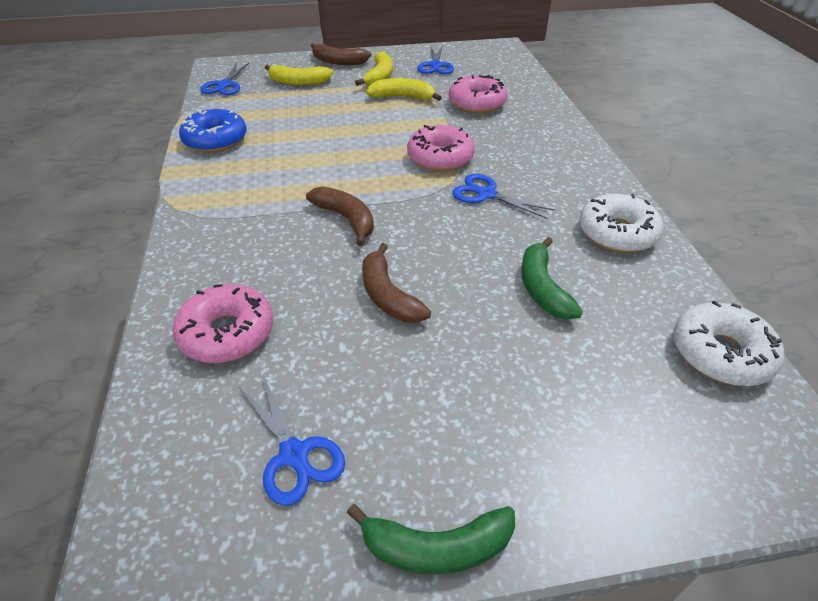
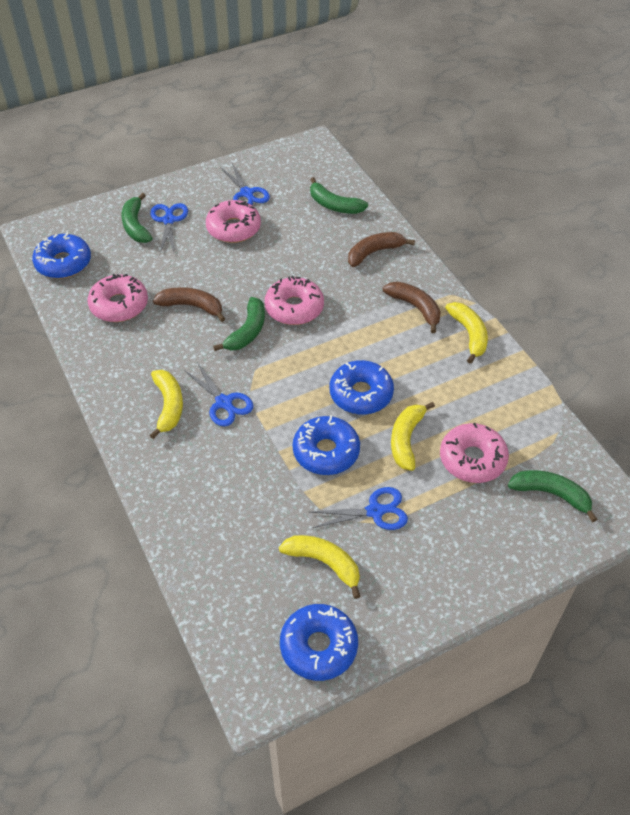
blue donut: 1 -> 4
green banana: 2 -> 4
pink donut: 3 -> 4
white donut: 2 -> 0
yellow banana: 3 -> 4

